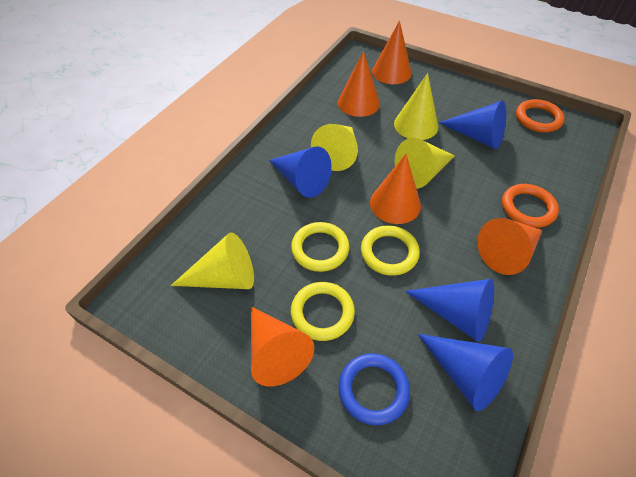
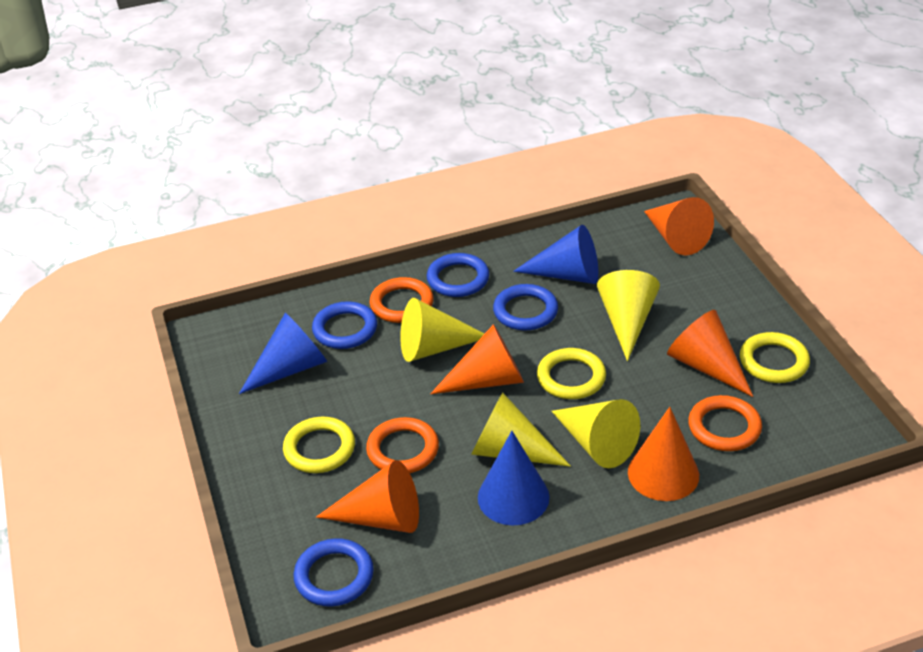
blue cone: 4 -> 3
blue ring: 1 -> 4
orange ring: 2 -> 3

